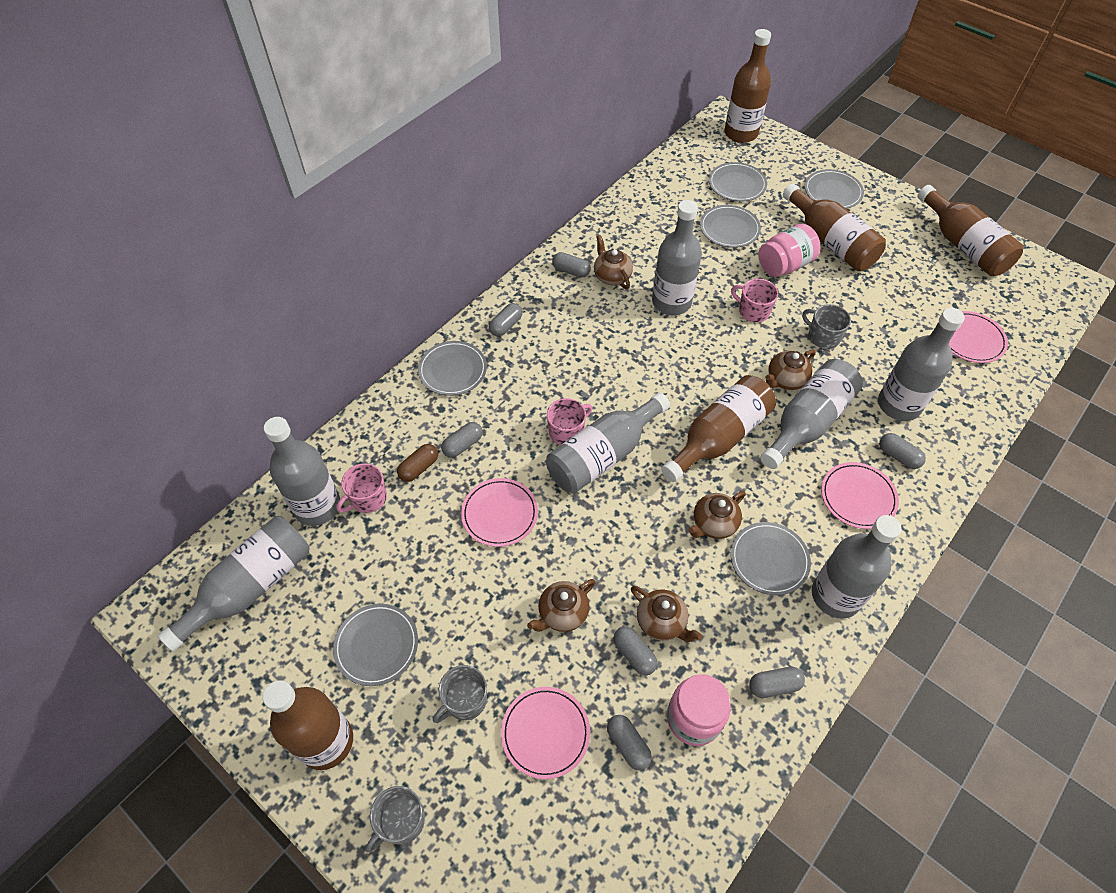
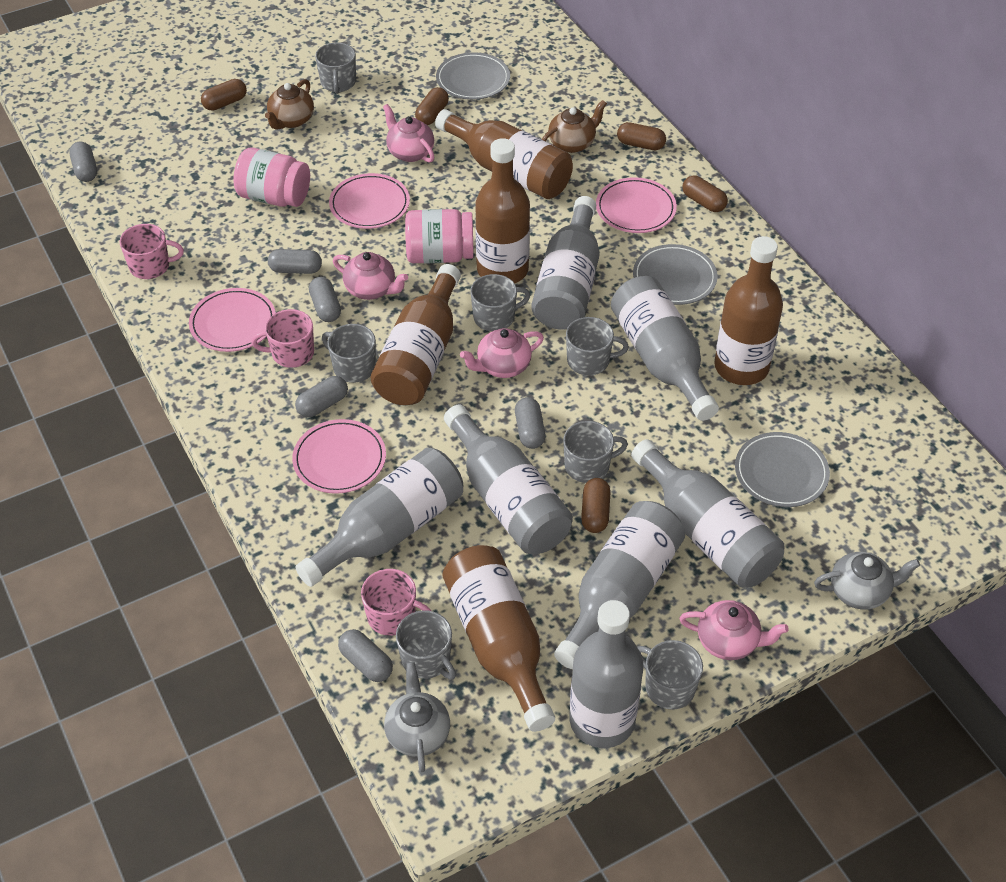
brown capsule: 1 -> 5
brown teapot: 5 -> 2
grey capsule: 7 -> 6
grey mug: 3 -> 7
grey plate: 6 -> 3
grey teapot: 0 -> 2
pink teapot: 0 -> 4

